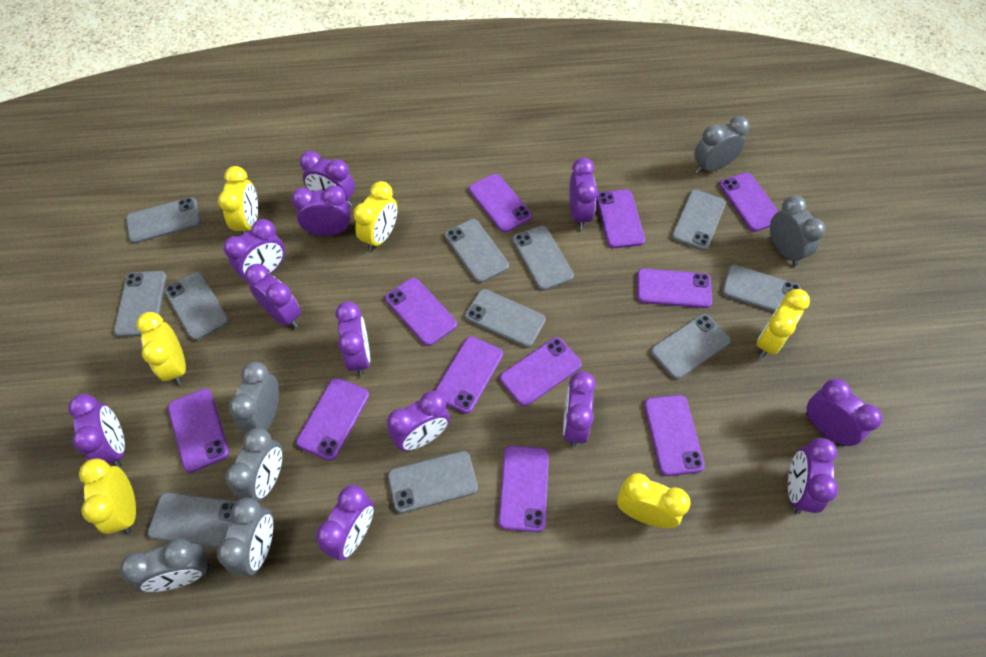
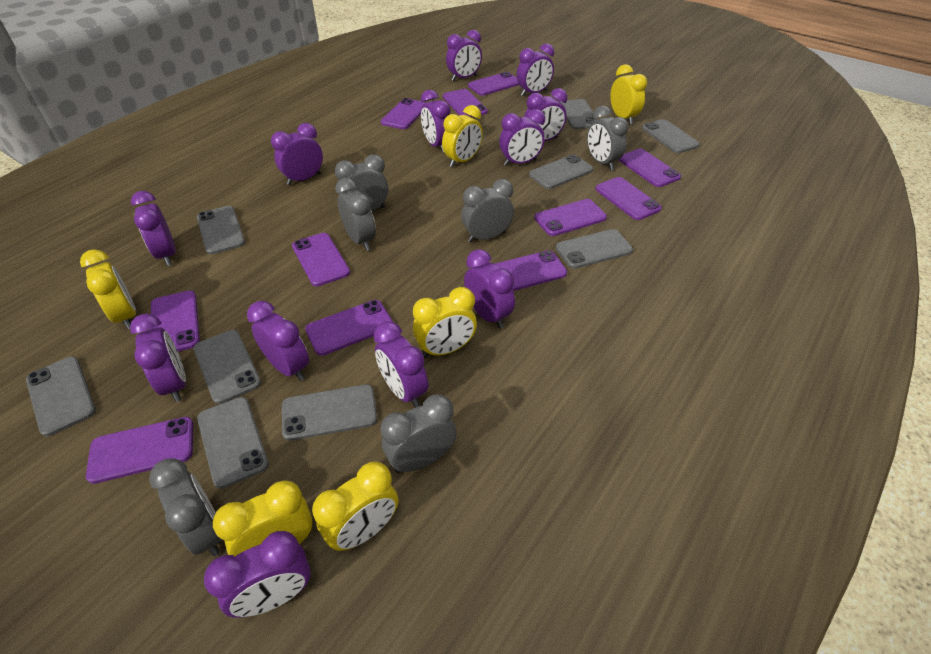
grey phone: 11 -> 9

